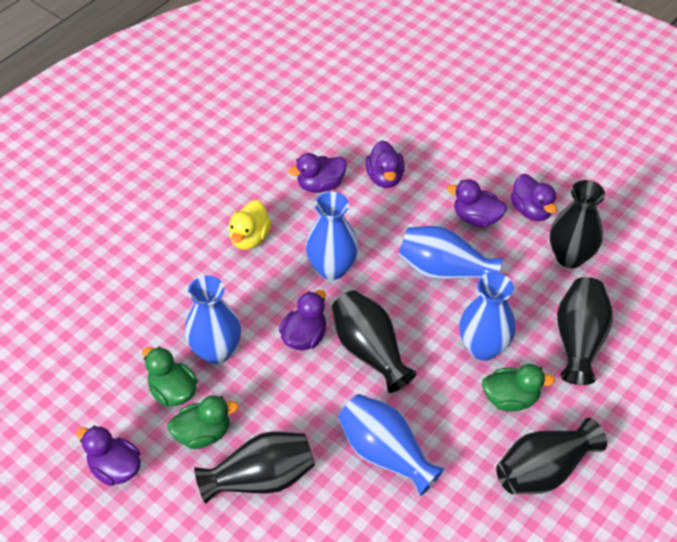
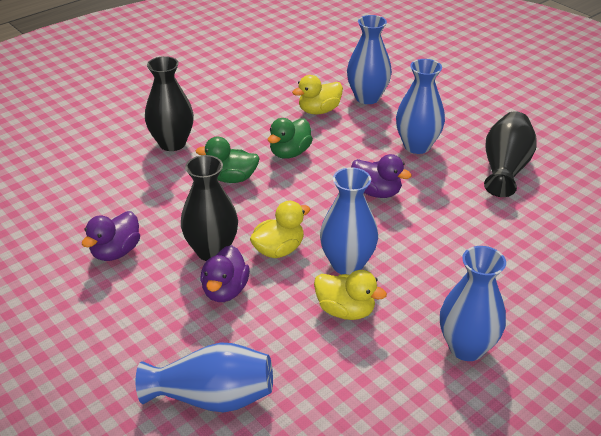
black vase: 5 -> 3
green duck: 3 -> 2
purple duck: 6 -> 3
yellow duck: 1 -> 3

